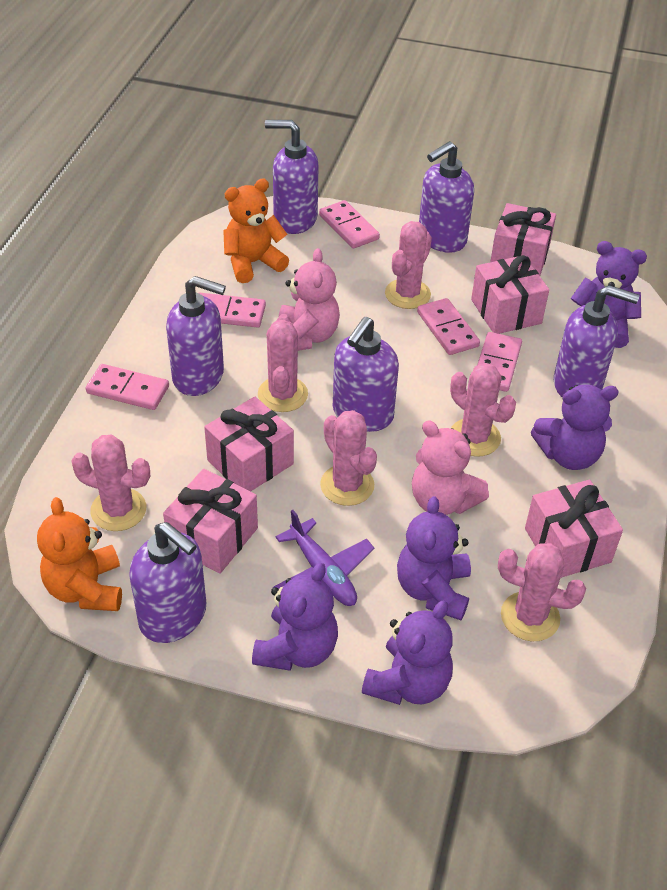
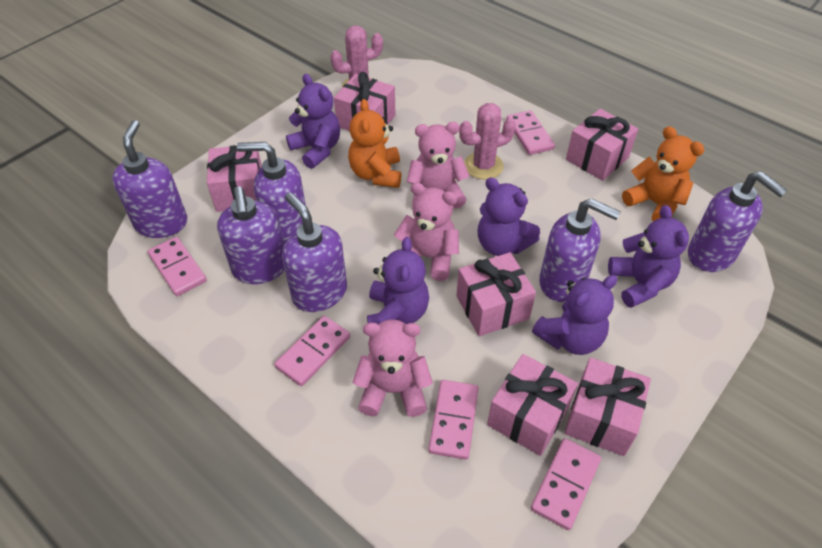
pink cactus: 6 -> 2
pink gift: 5 -> 6
pink teddy bear: 2 -> 3
purple plane: 1 -> 0

